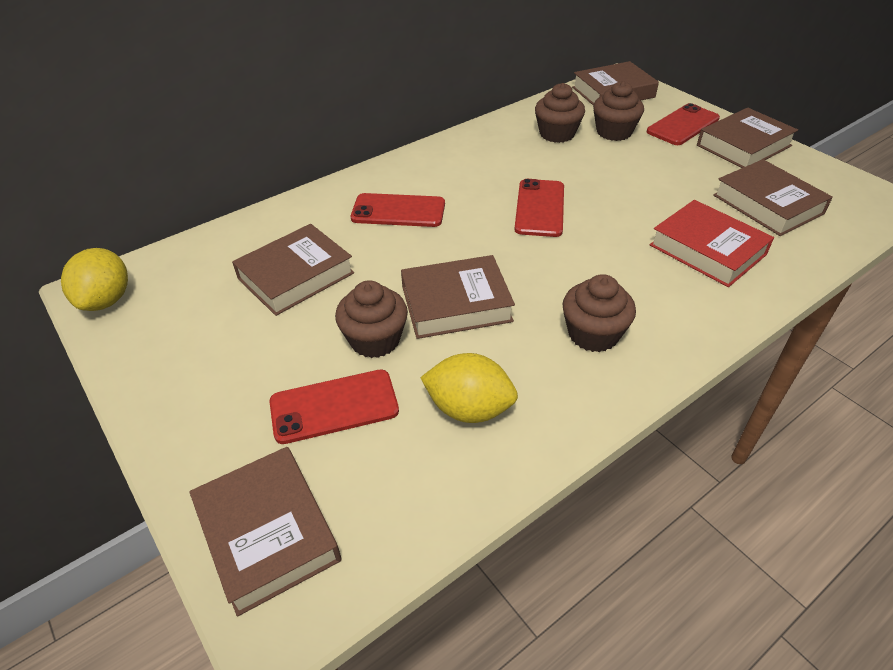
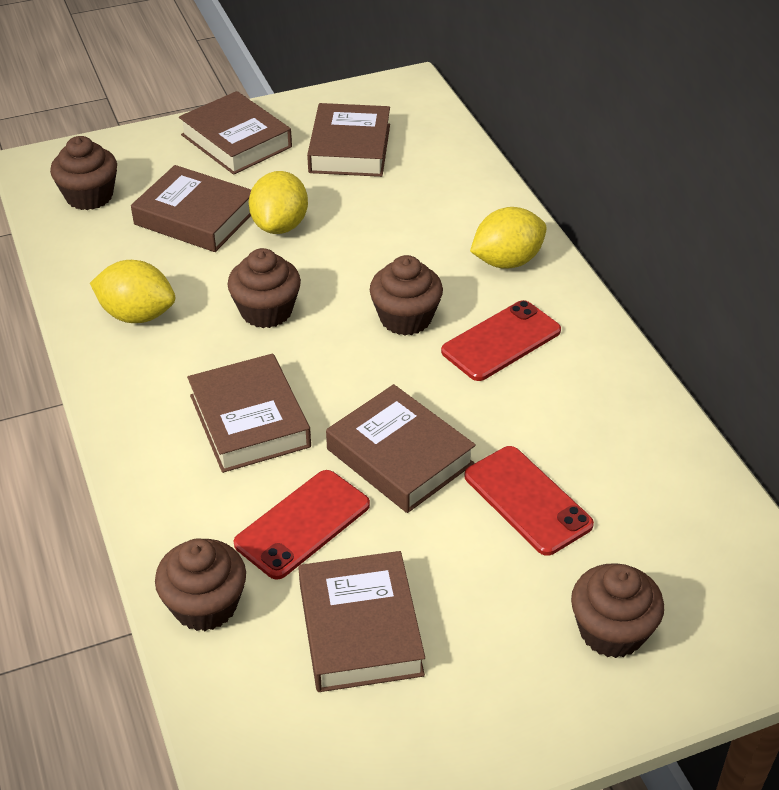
brown cupcake: 4 -> 5
red book: 1 -> 0
red phone: 4 -> 3
yellow lemon: 2 -> 3

